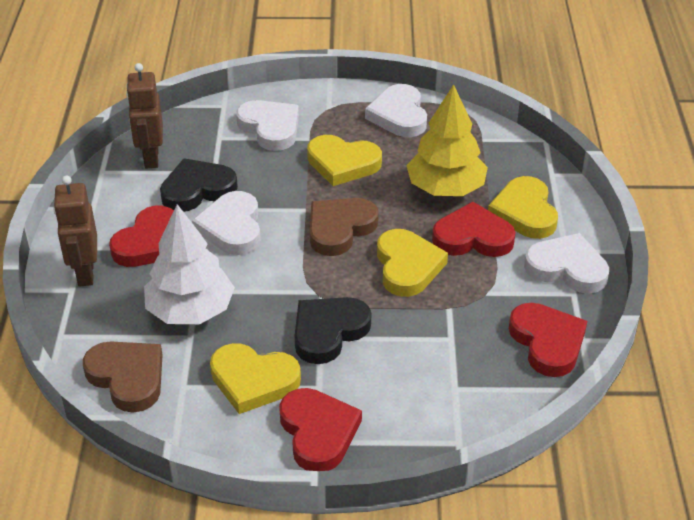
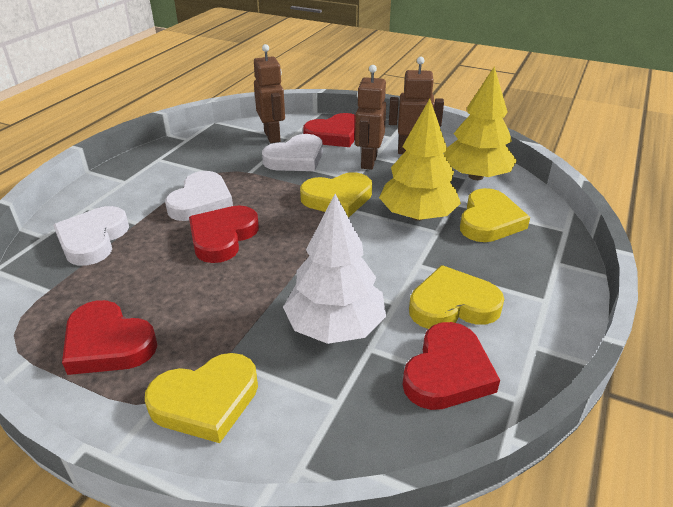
black heart: 2 -> 0
brown heart: 2 -> 0
brown robot: 2 -> 3
white heart: 4 -> 3
yellow tree: 1 -> 2

